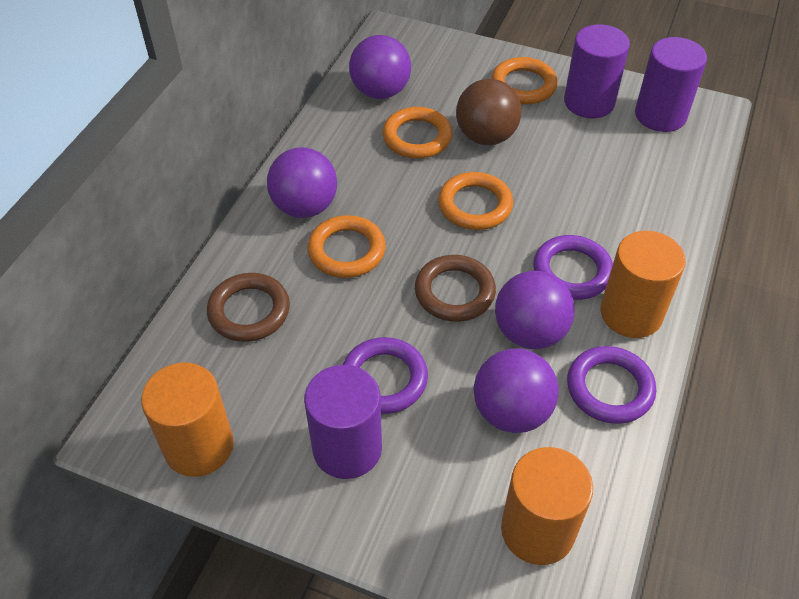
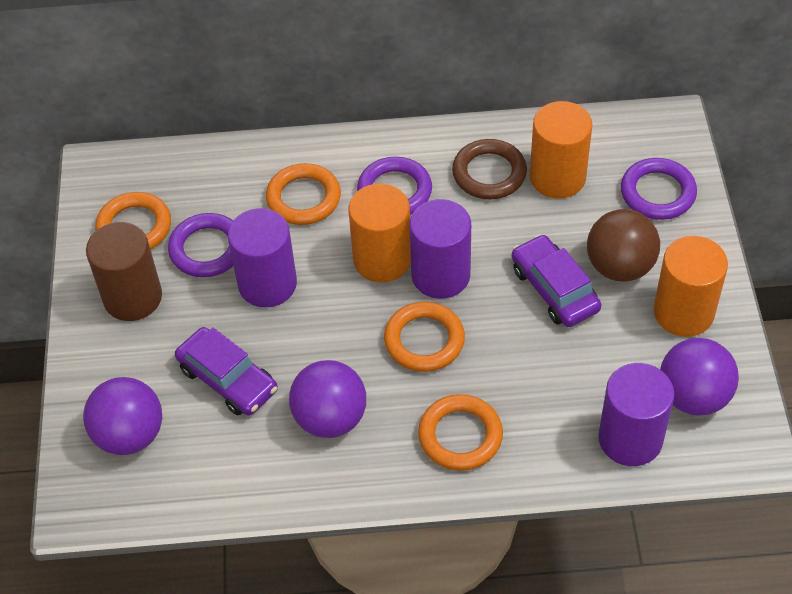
brown cylinder: 0 -> 1
brown ring: 2 -> 1
purple ball: 4 -> 3
purple car: 0 -> 2

